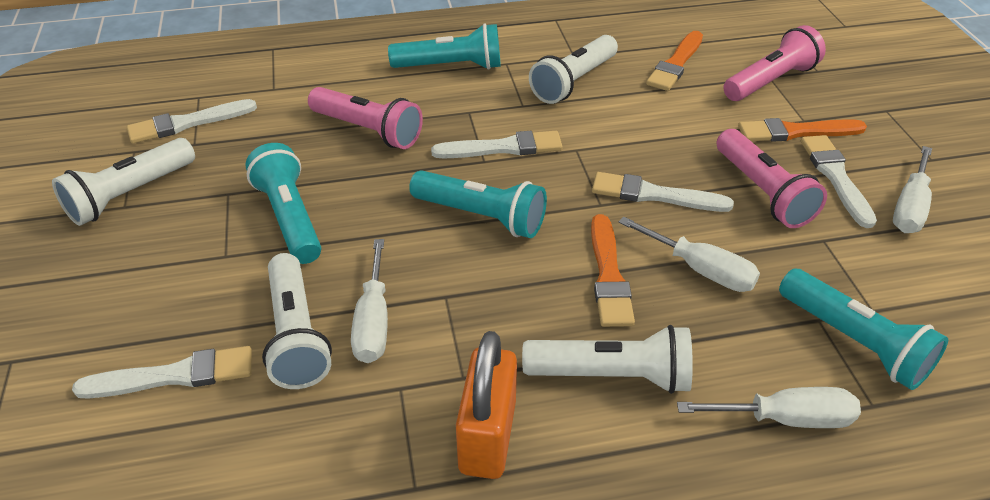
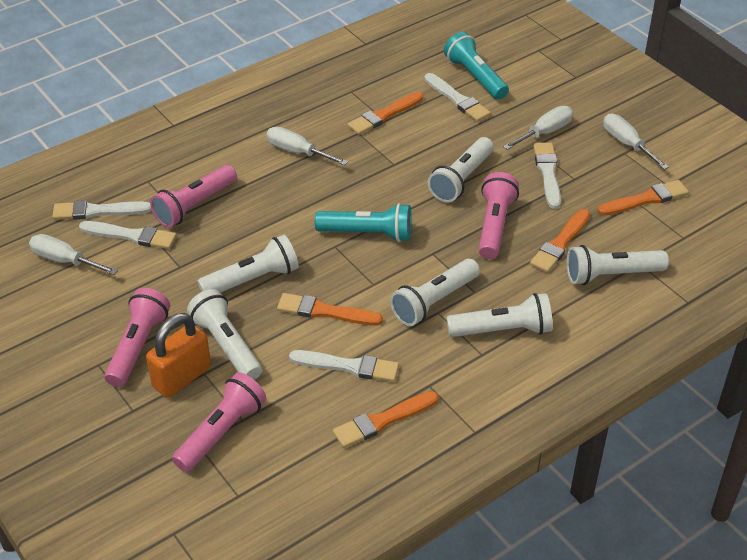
orange brush: 3 -> 5
pink flashlight: 3 -> 4
turquoise flashlight: 4 -> 2
white flashlight: 4 -> 6

